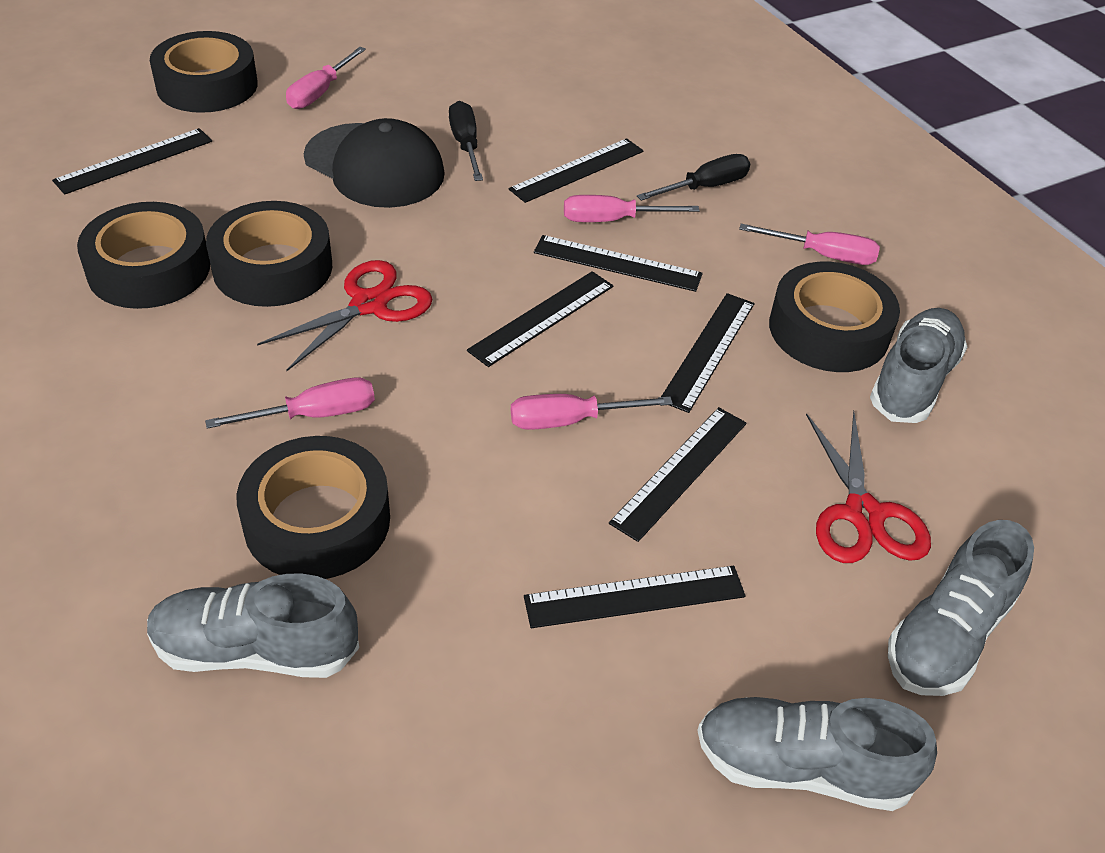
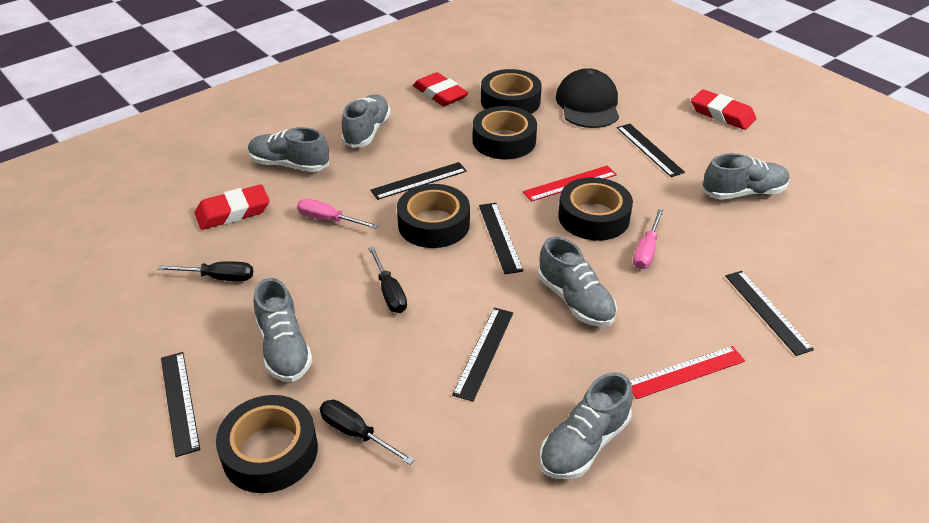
black ruler: 7 -> 6
black screwdriver: 2 -> 3
grey shoe: 4 -> 6
pink screwdriver: 5 -> 2
red eraser: 0 -> 3
red ruler: 0 -> 2
red scissors: 2 -> 0

